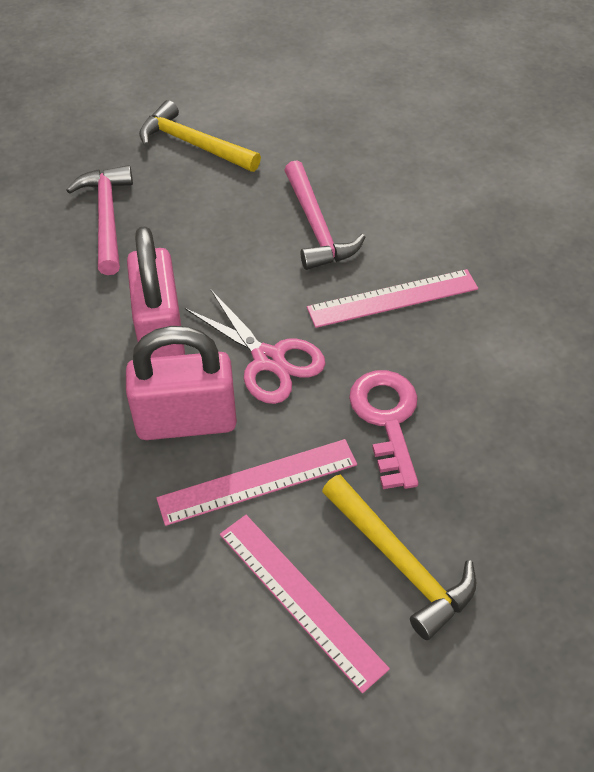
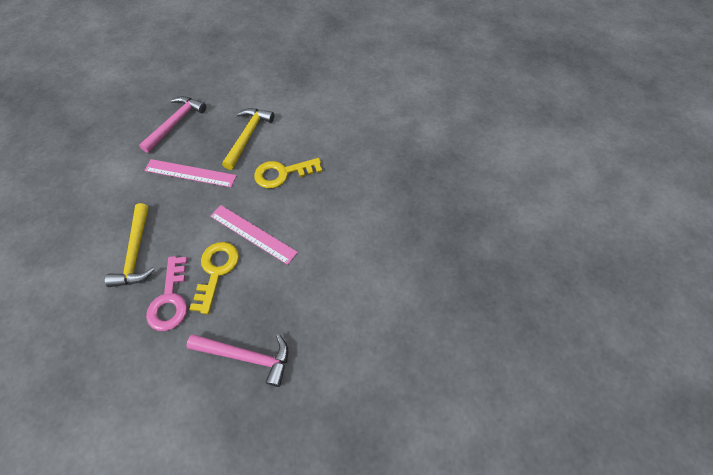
pink padlock: 2 -> 0
pink ruler: 3 -> 2
pink scissors: 1 -> 0
yellow key: 0 -> 2

